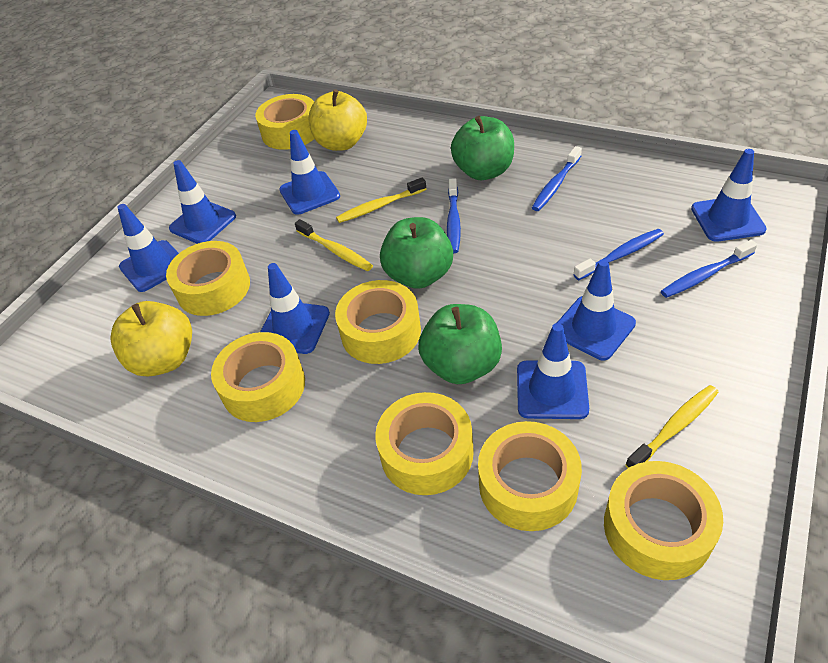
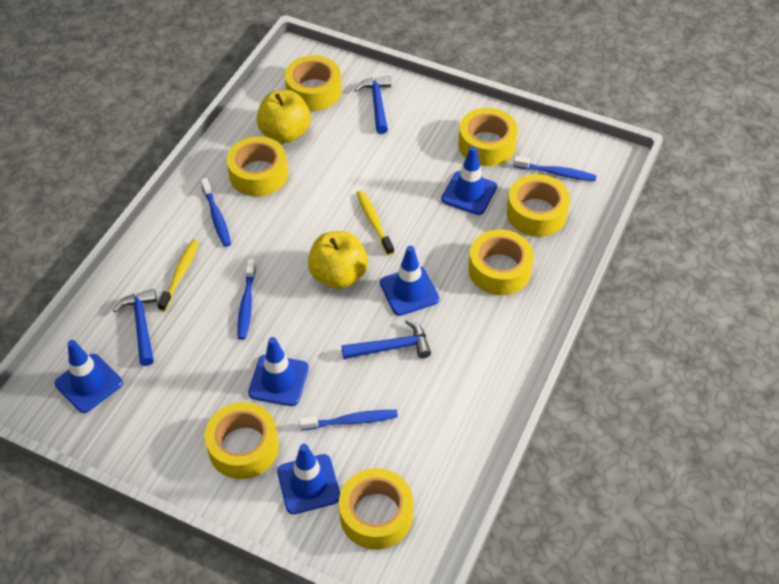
blue hammer: 0 -> 3
blue traffic cone: 7 -> 5
green apple: 3 -> 0
yellow toothbrush: 3 -> 2

